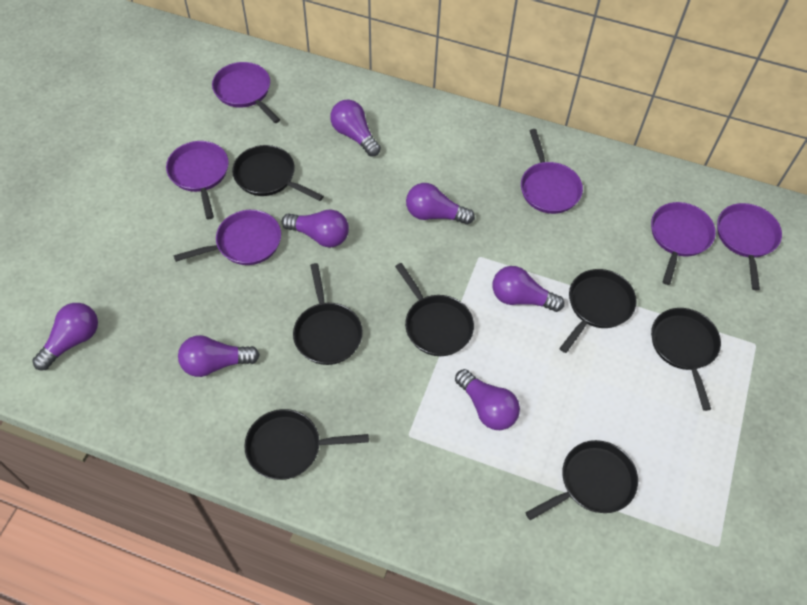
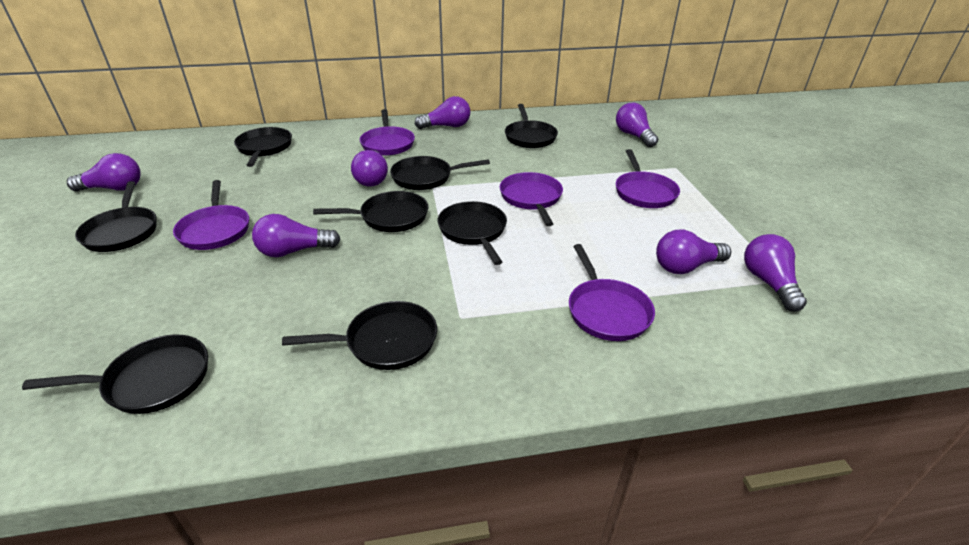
black pan: 7 -> 8
purple pan: 6 -> 5

